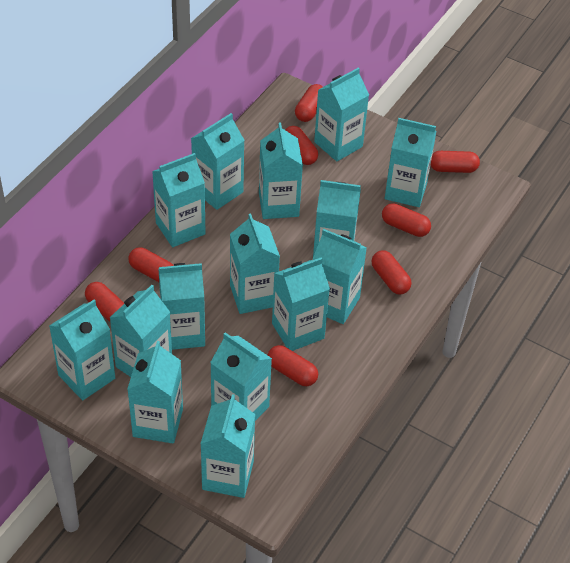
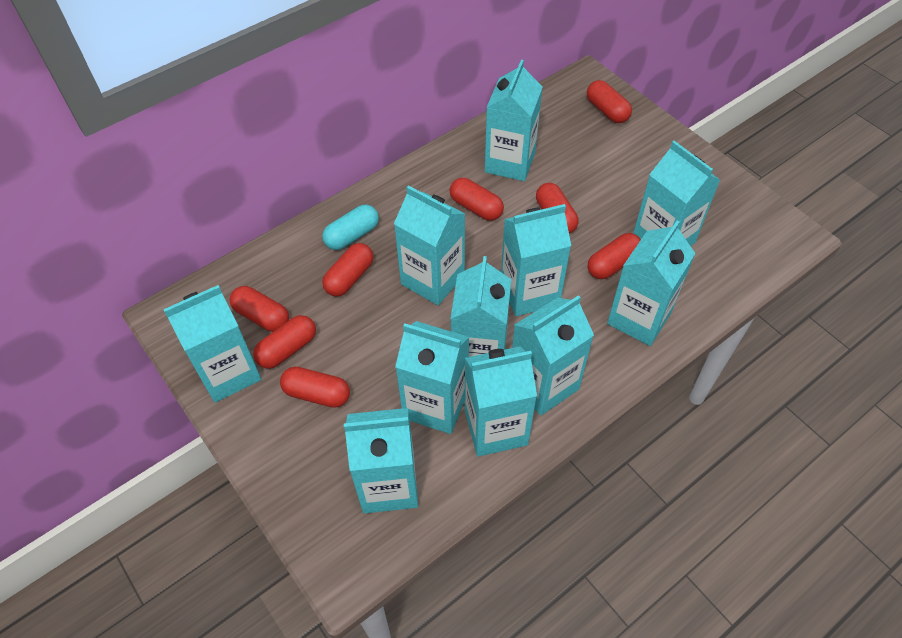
turquoise capsule: 0 -> 1
turquoise carton: 15 -> 11

